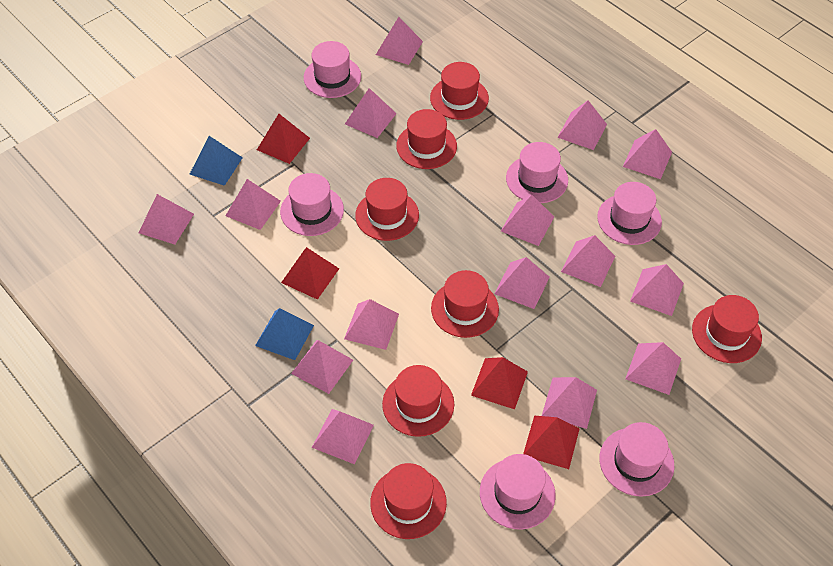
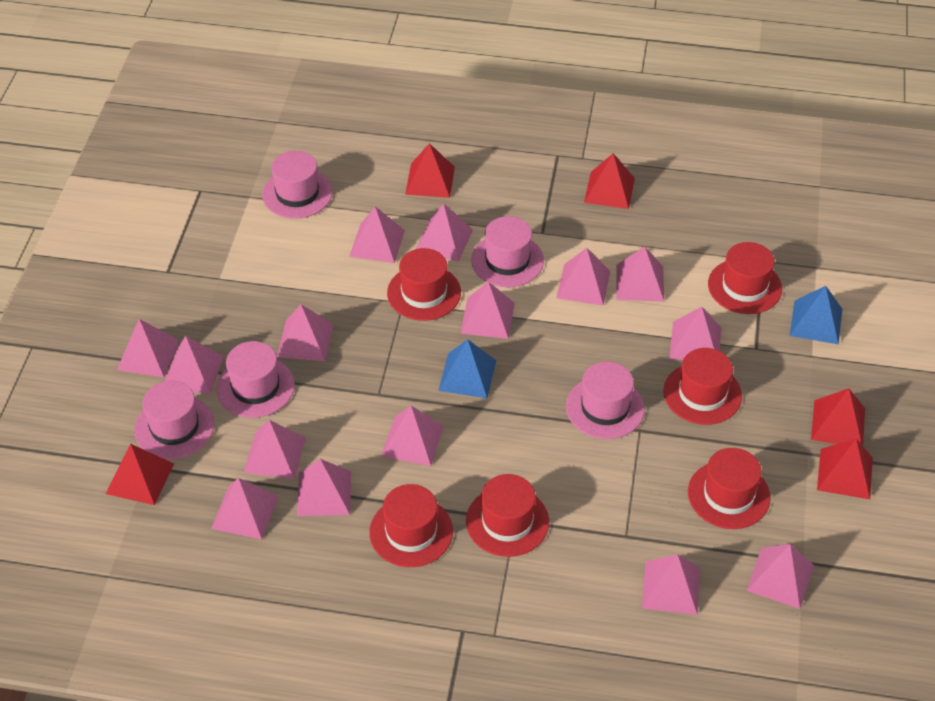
pink hat: 6 -> 5
red hat: 7 -> 6
red pyramid: 4 -> 5

